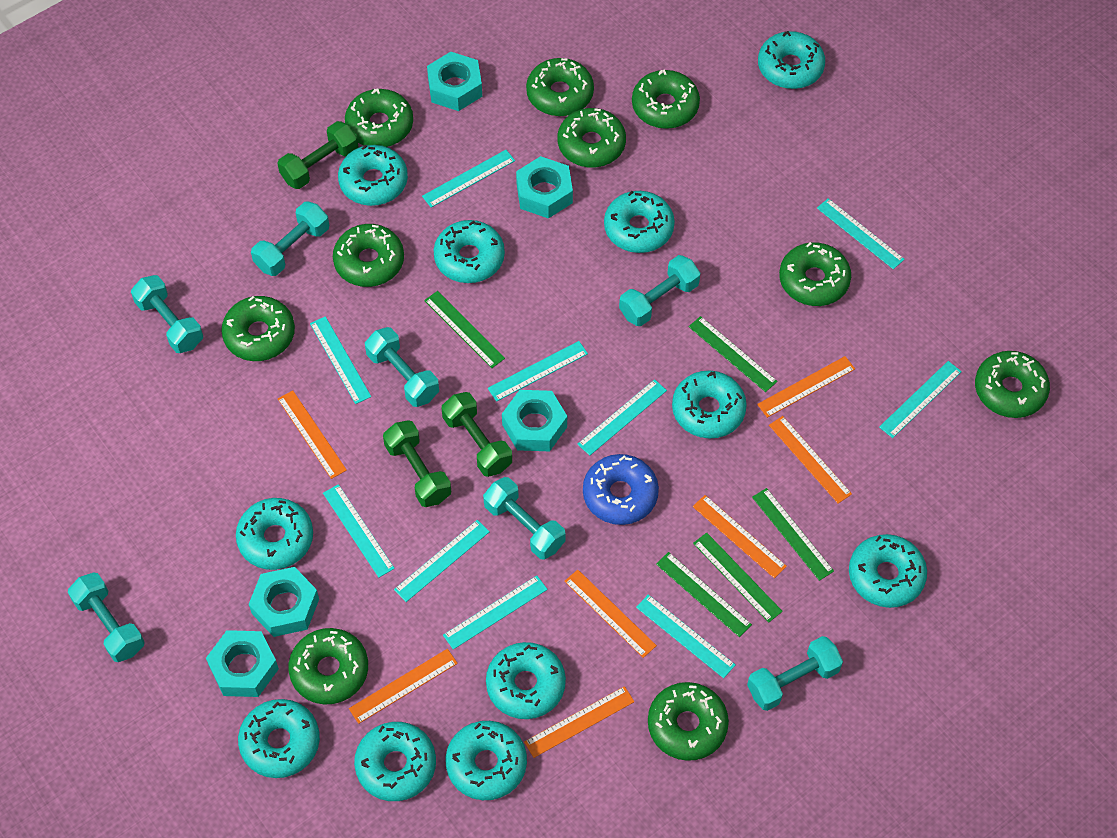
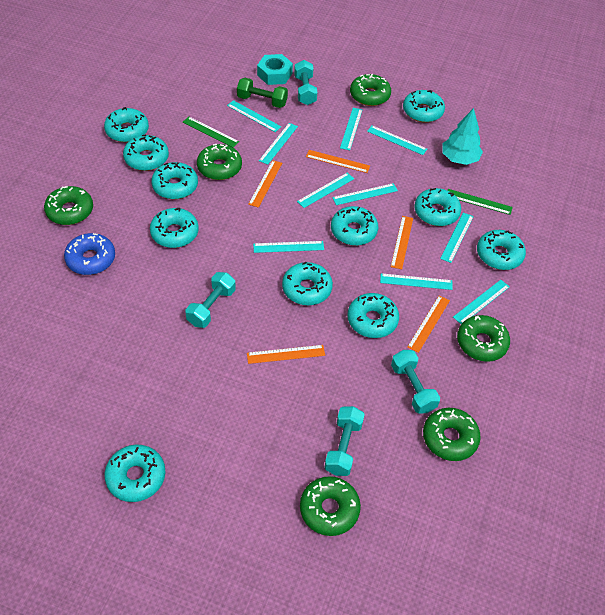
green donut: 10 -> 6
green dumbbell: 3 -> 1
green ruler: 5 -> 2
orange ruler: 7 -> 5
turquoise dumbbell: 7 -> 4
turquoise nut: 5 -> 1
turquoise tree: 0 -> 1

